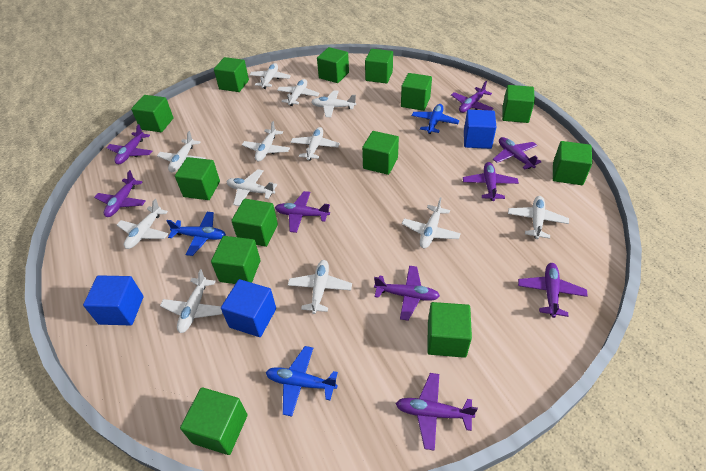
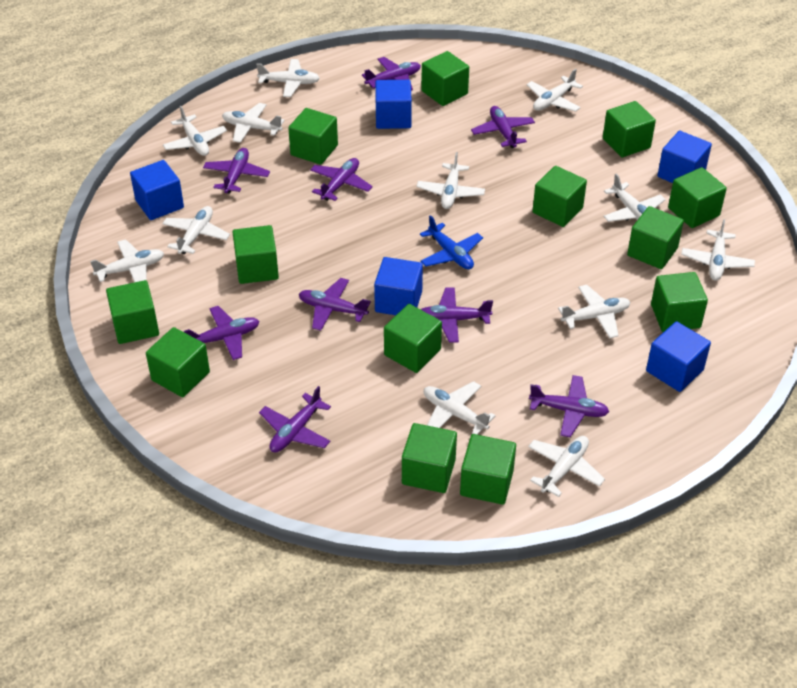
blue cube: 3 -> 5
blue plane: 3 -> 1

